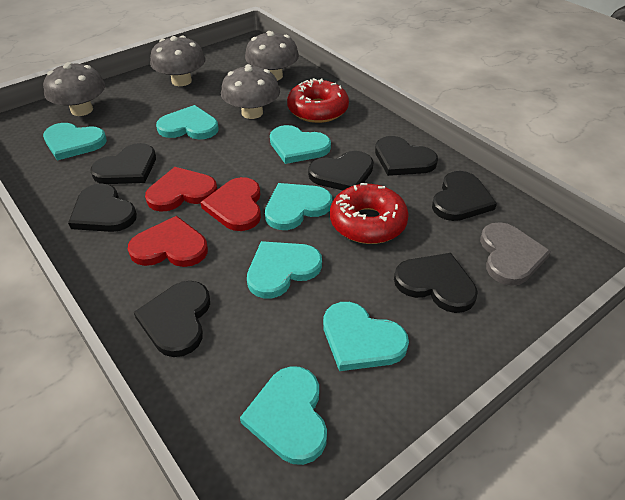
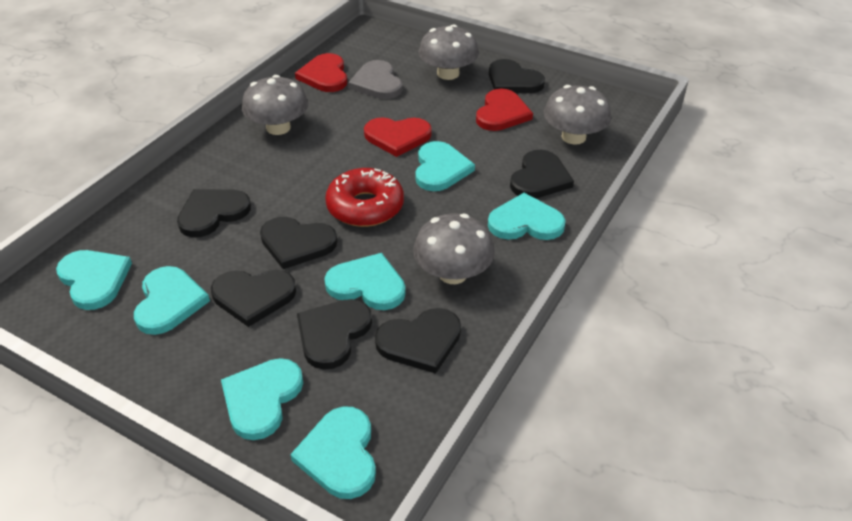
red donut: 2 -> 1

